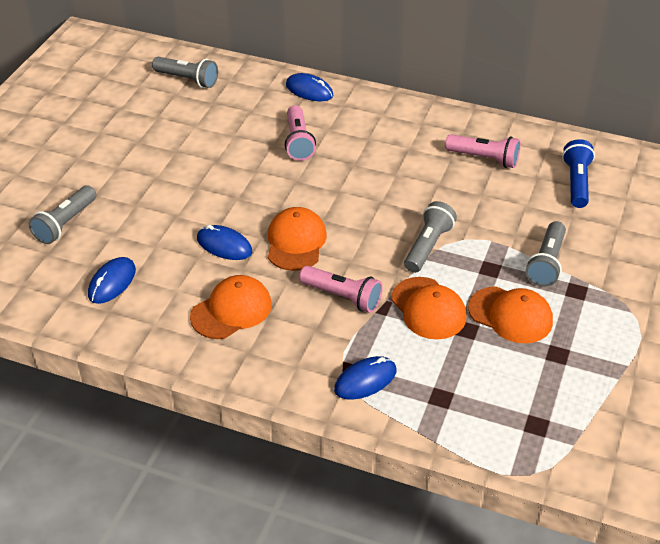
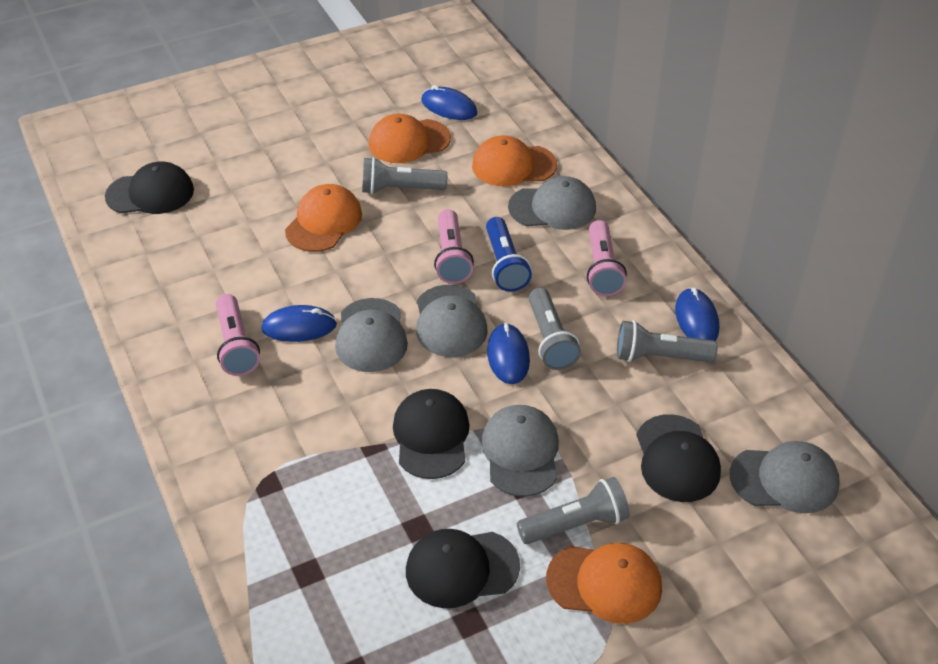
black cap: 0 -> 4
grey cap: 0 -> 5

